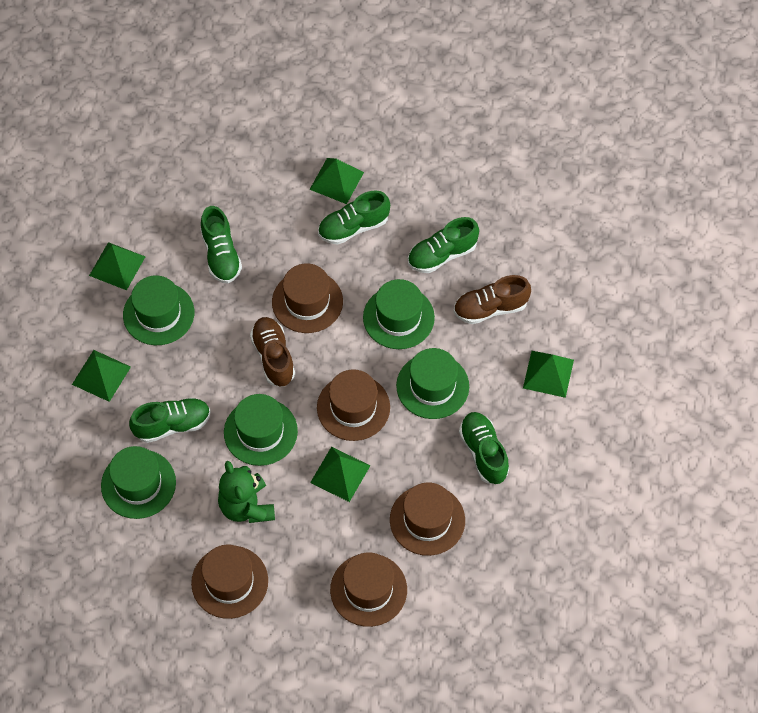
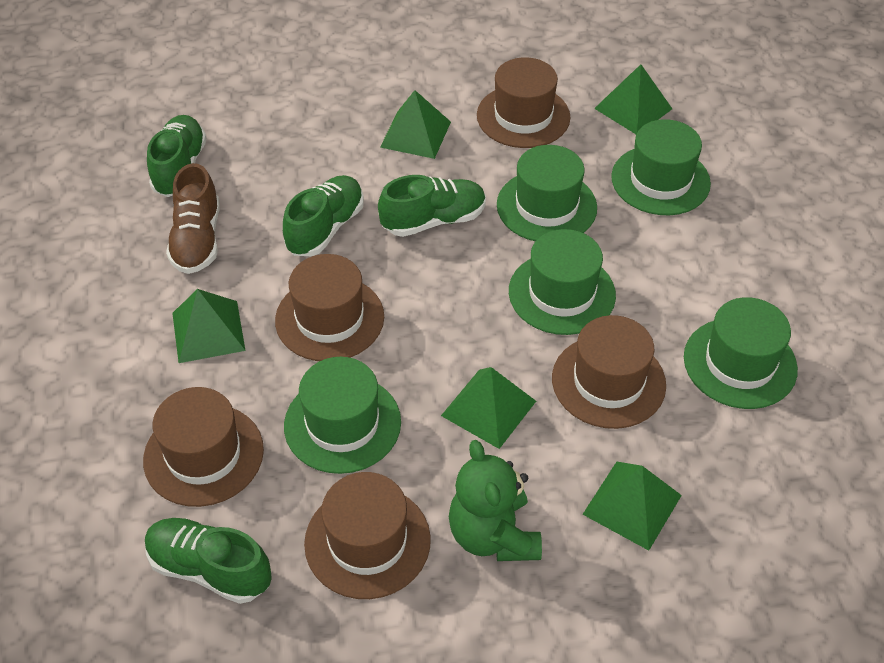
brown shoe: 2 -> 1
green shoe: 5 -> 4

